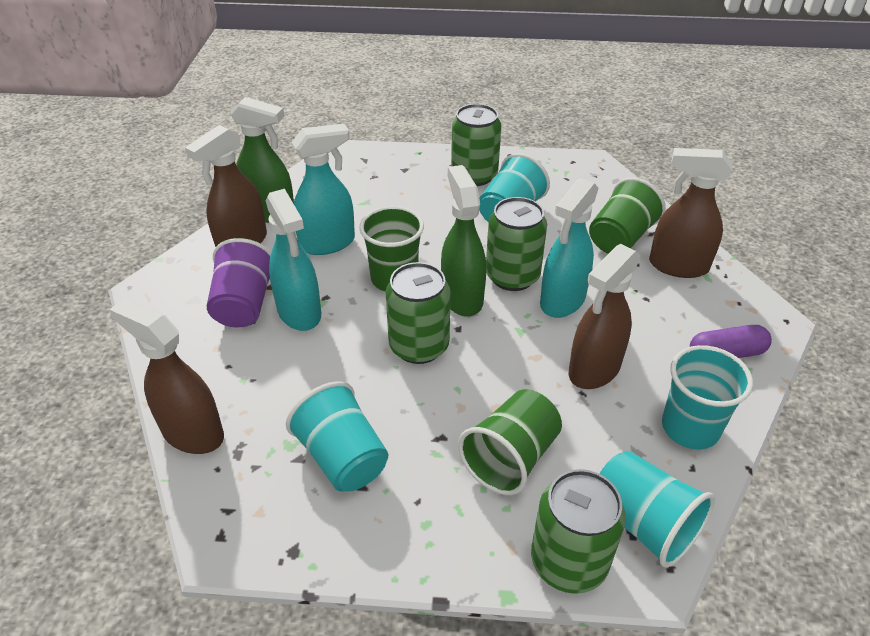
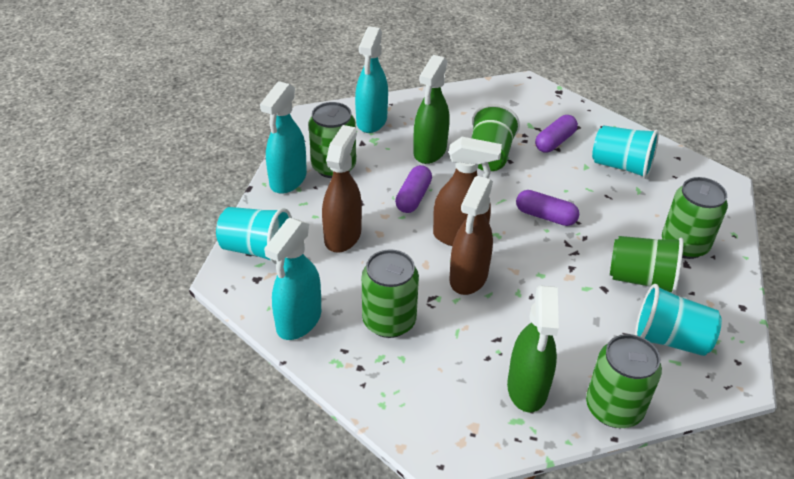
brown spray bottle: 4 -> 3
green cup: 3 -> 2
purple capsule: 1 -> 3
purple cup: 1 -> 0
turquoise cup: 4 -> 3

